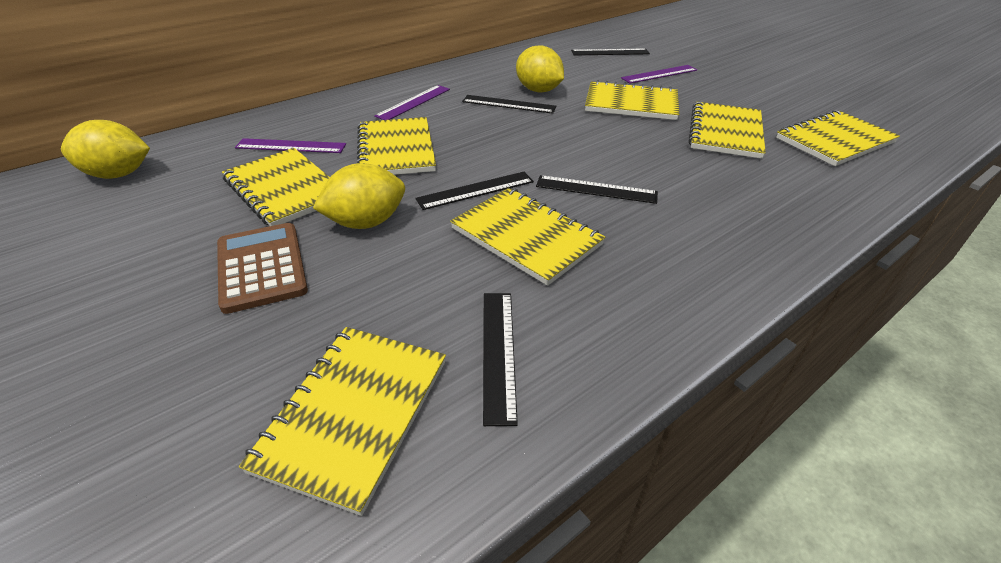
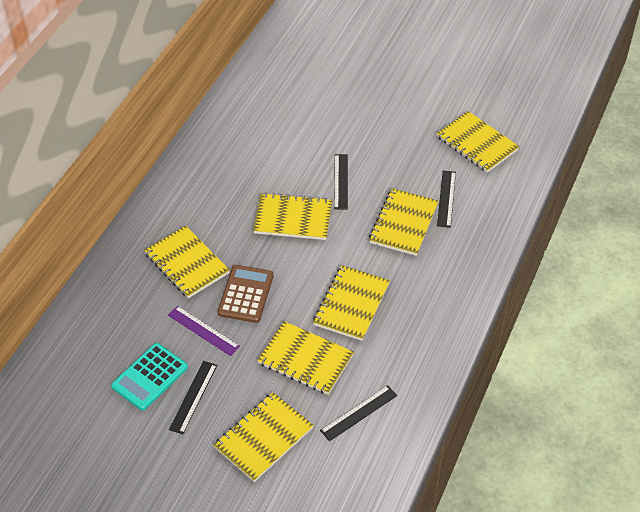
black ruler: 5 -> 4
purple ruler: 3 -> 1
turquoise calculator: 0 -> 1
yellow lemon: 3 -> 0

